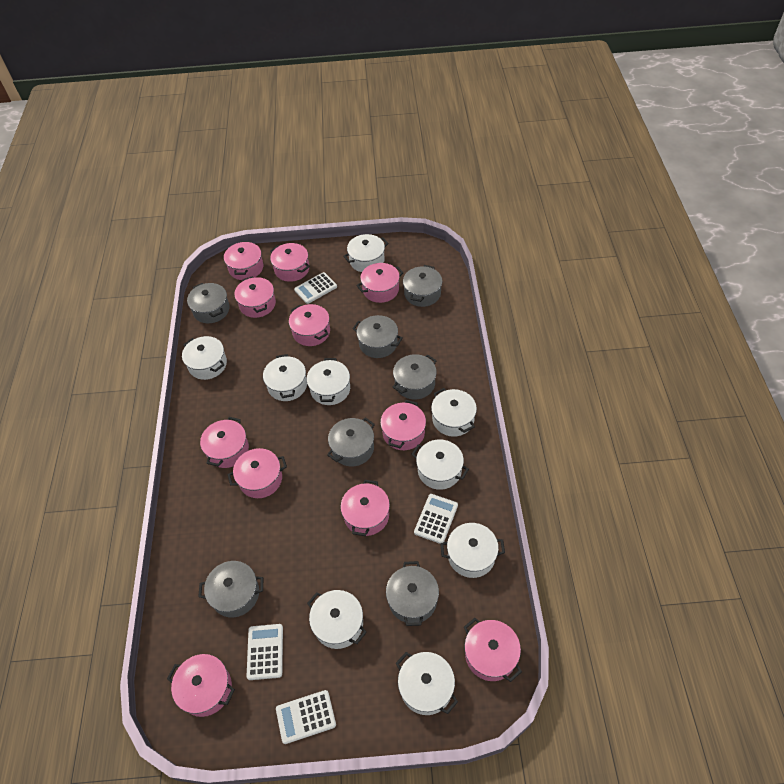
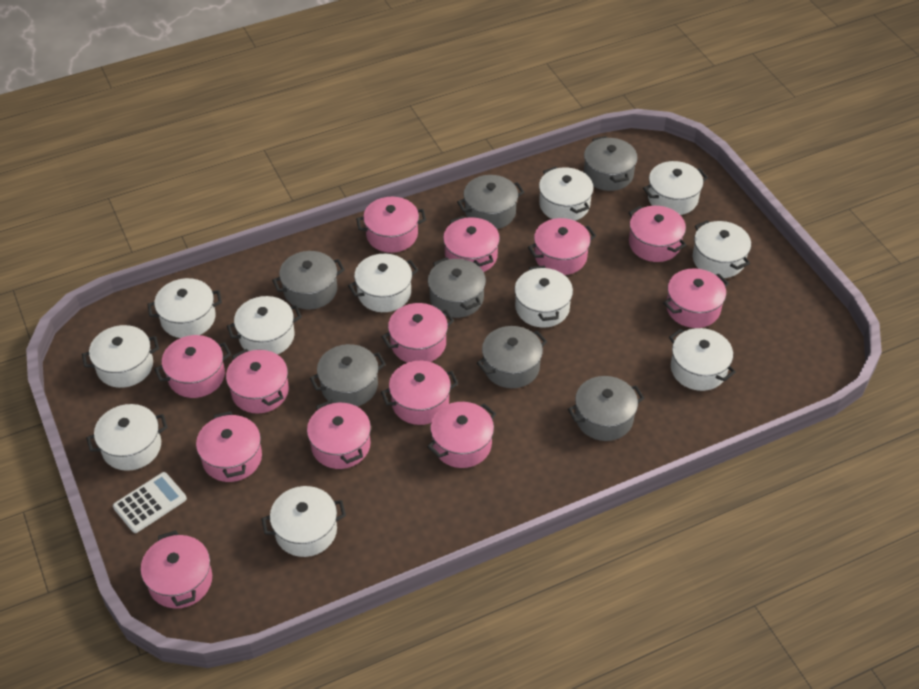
pink pot: 11 -> 13
white calculator: 4 -> 1
white pot: 9 -> 11

